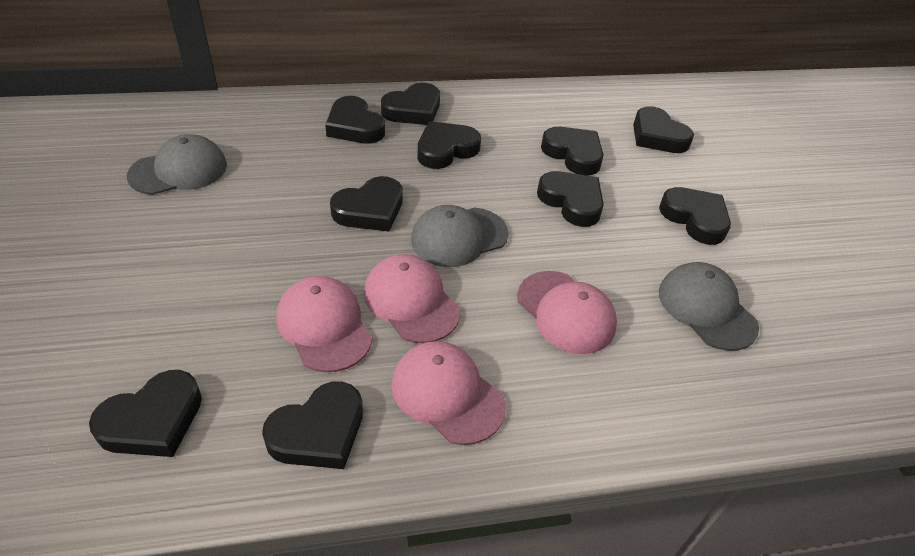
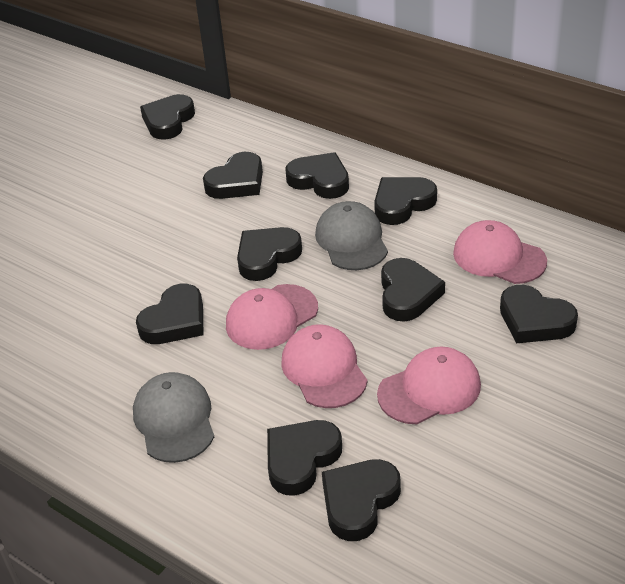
grey cap: 3 -> 2

